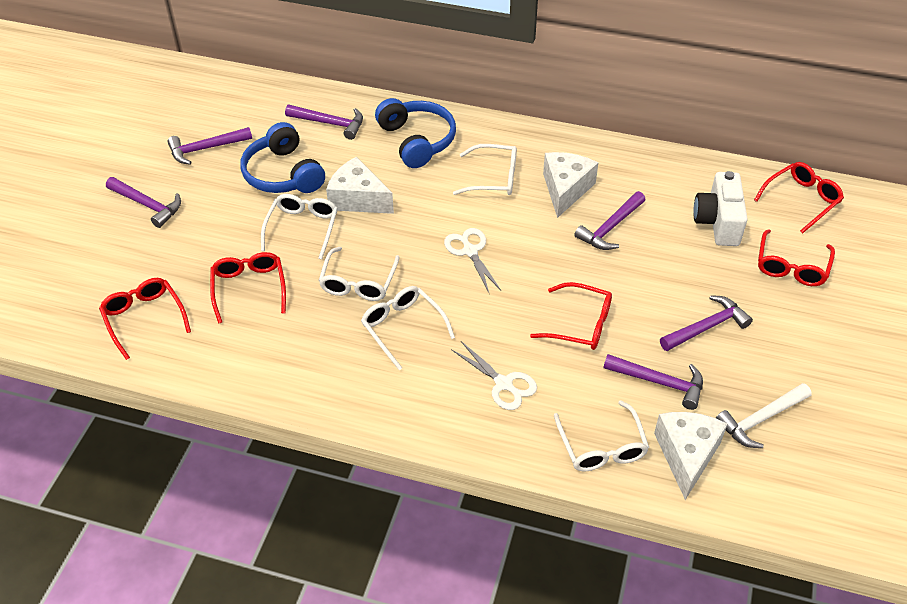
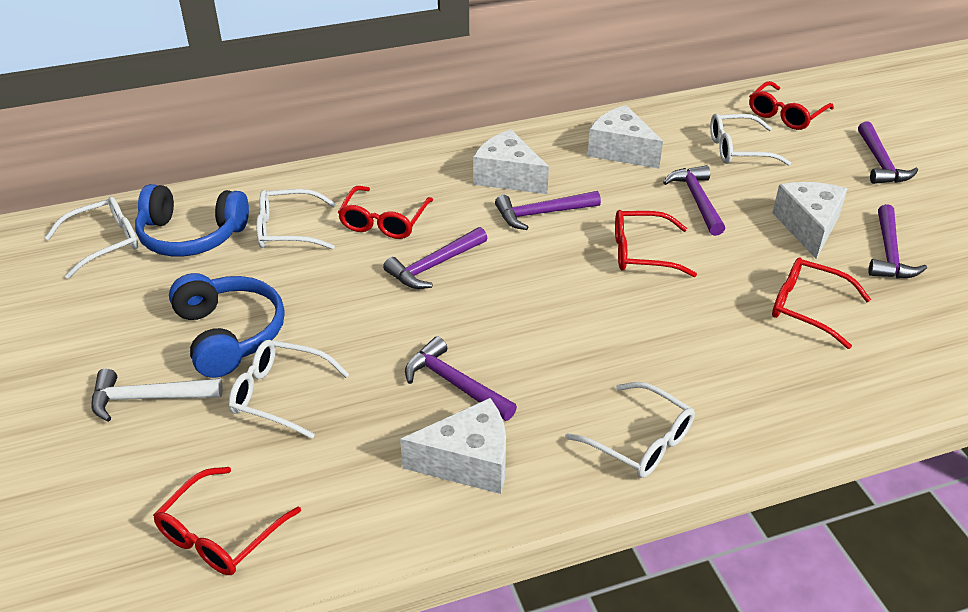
white camera: 1 -> 0
white cheese: 3 -> 4
white scissors: 2 -> 0

